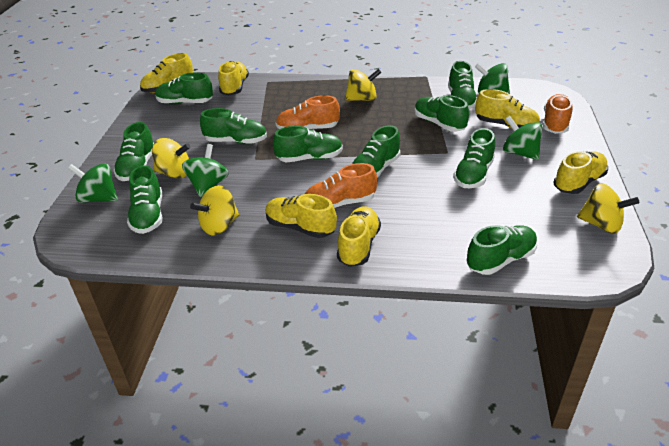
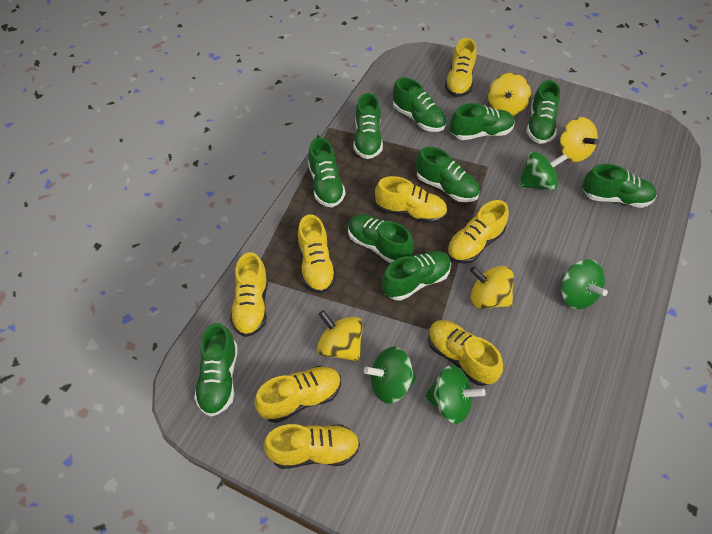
orange shoe: 3 -> 0
yellow shoe: 6 -> 8

